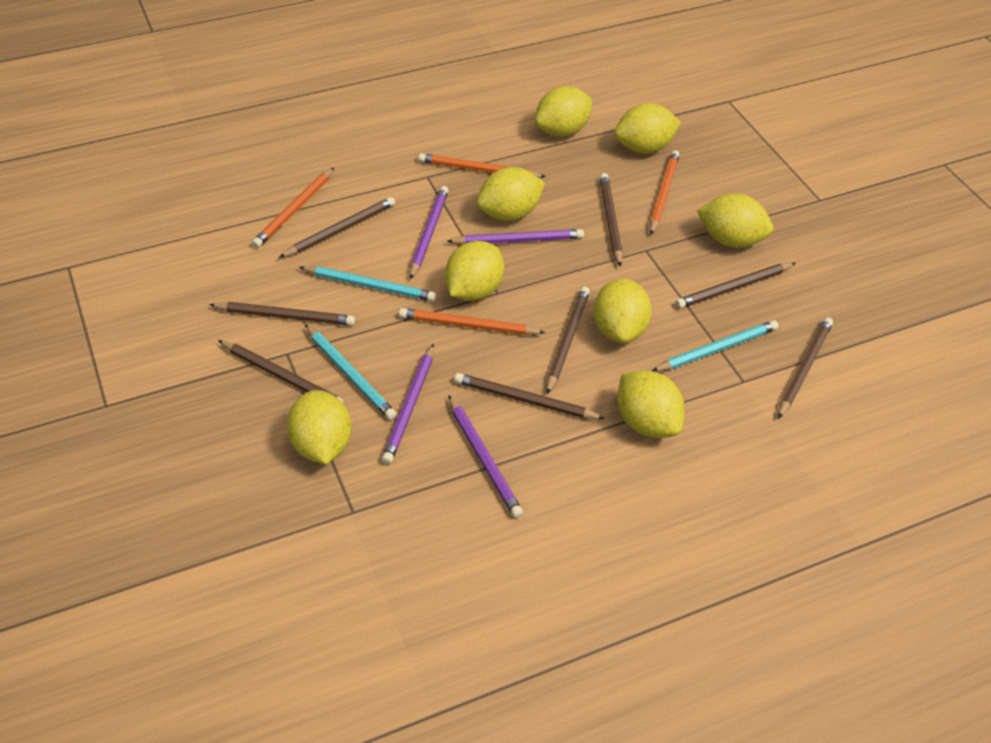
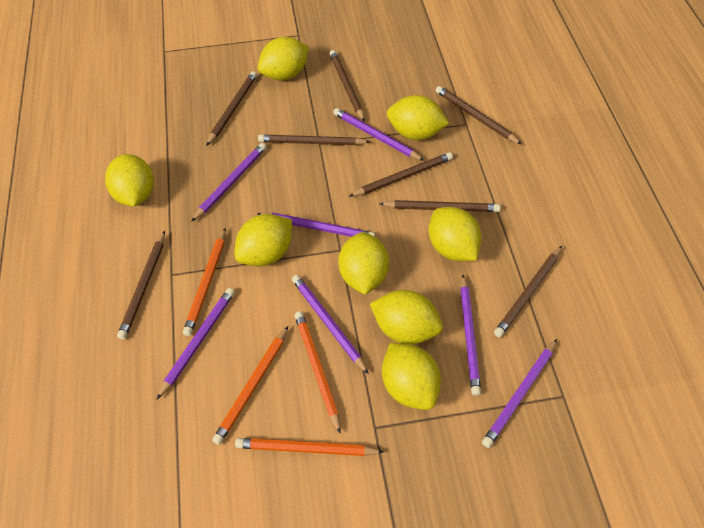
purple pencil: 4 -> 7
turquoise pencil: 3 -> 0

